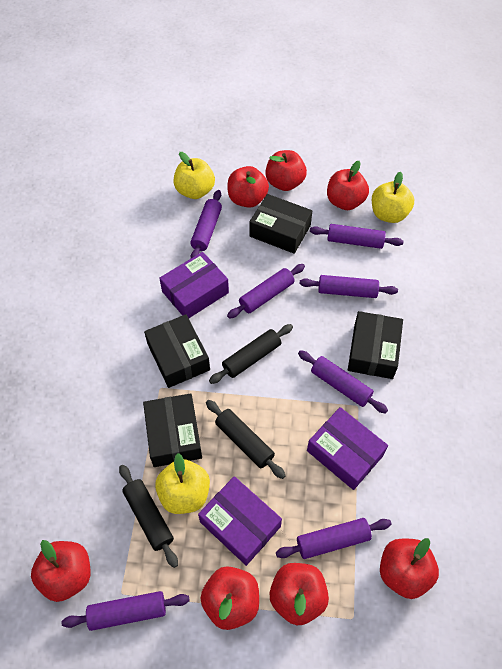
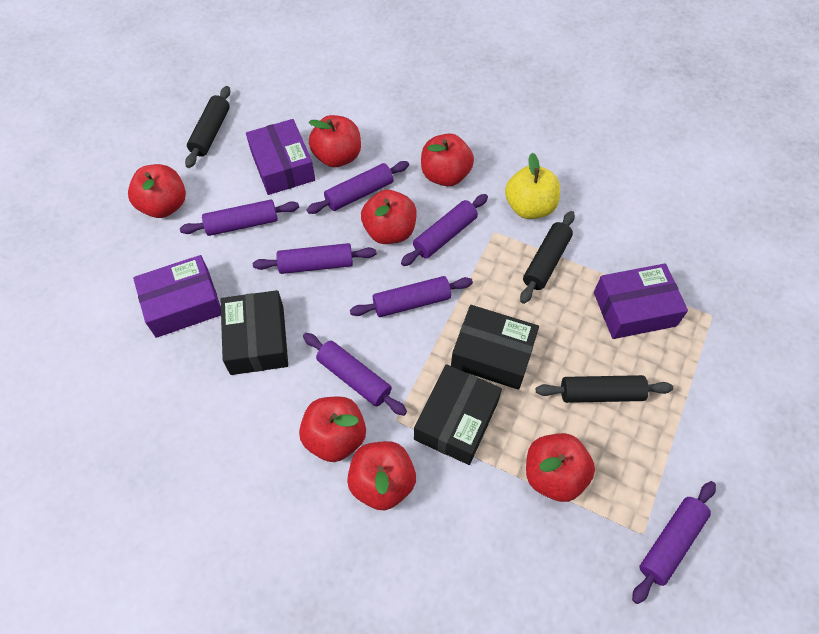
black box: 4 -> 3
yellow apple: 3 -> 1

